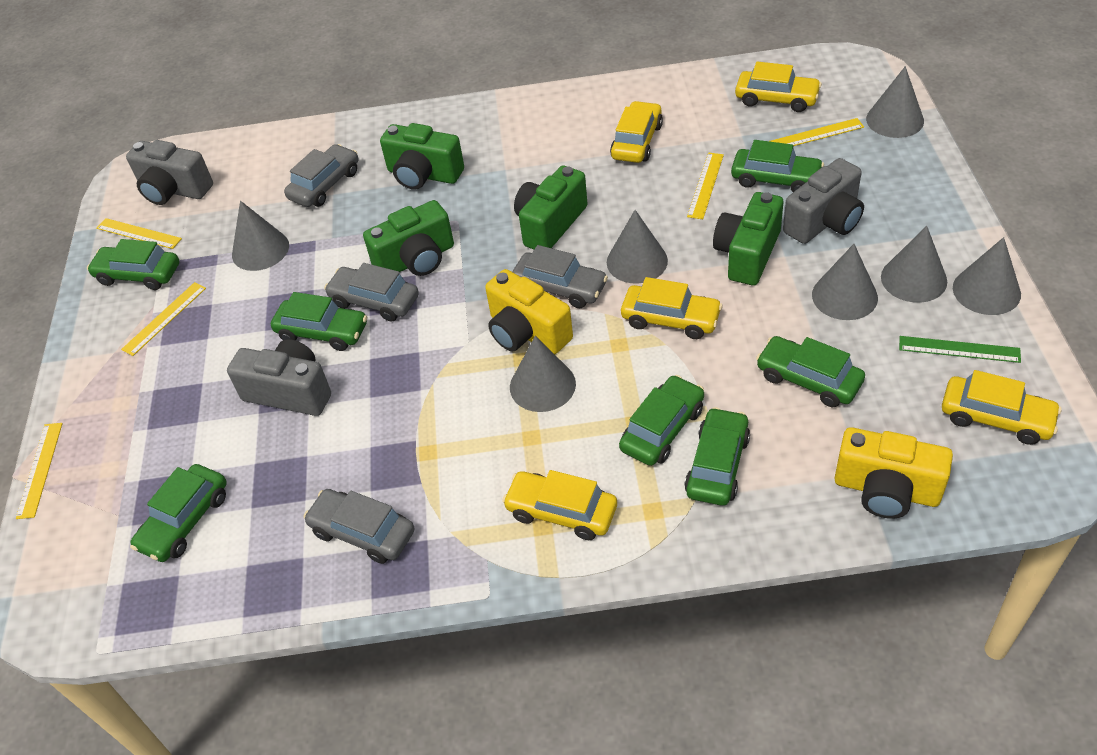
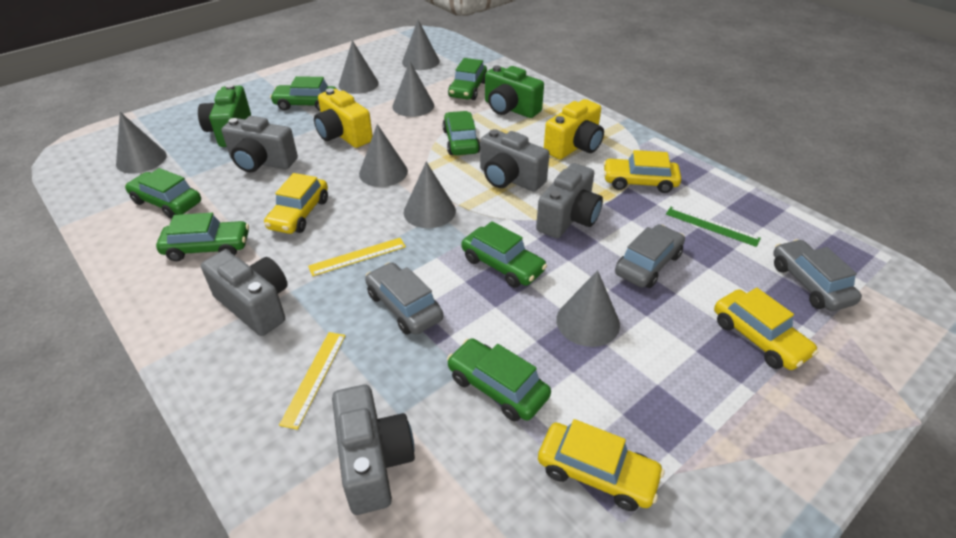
green camera: 4 -> 2
grey camera: 3 -> 5
grey car: 4 -> 3
yellow car: 5 -> 4
yellow ruler: 5 -> 2

